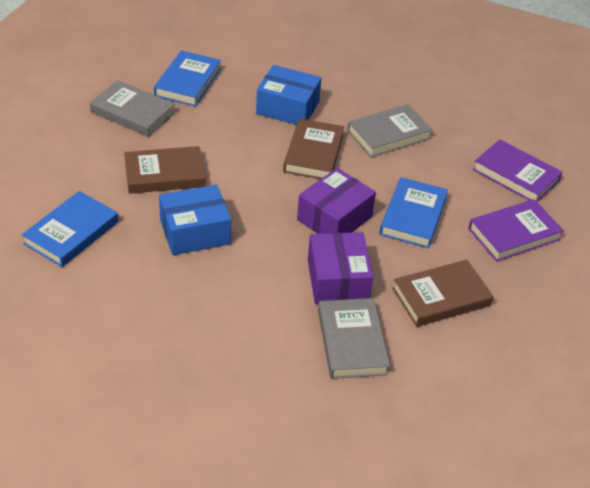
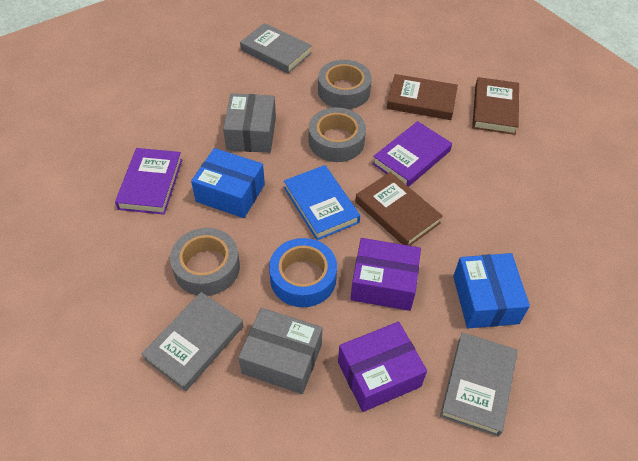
blue book: 3 -> 1
blue tape: 0 -> 1
grey box: 0 -> 2
grey tape: 0 -> 3

